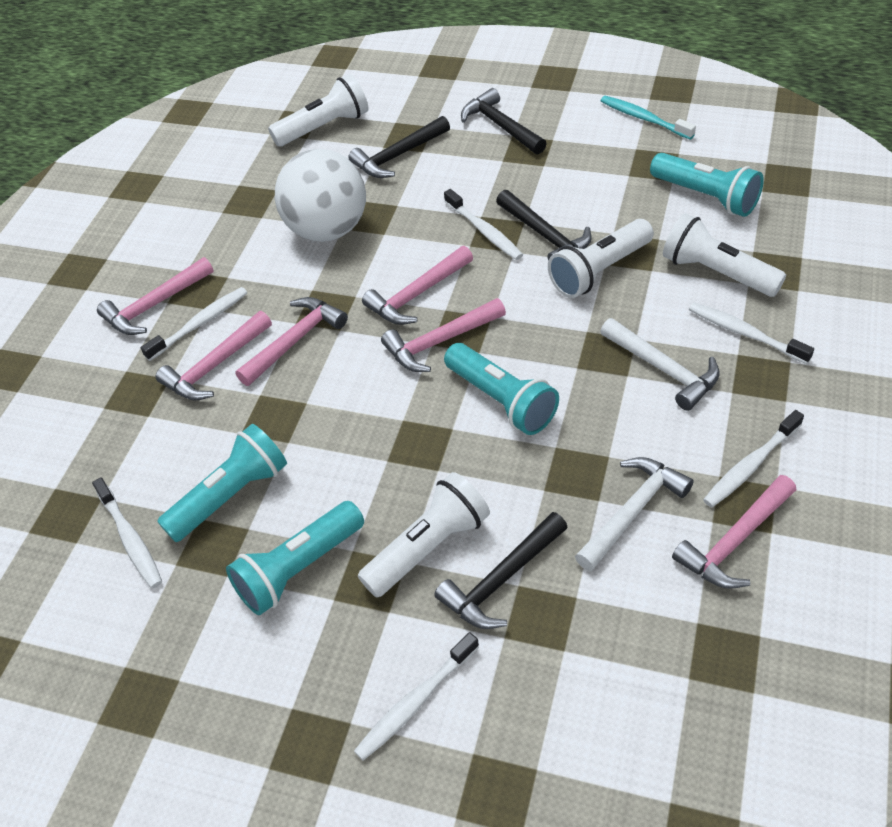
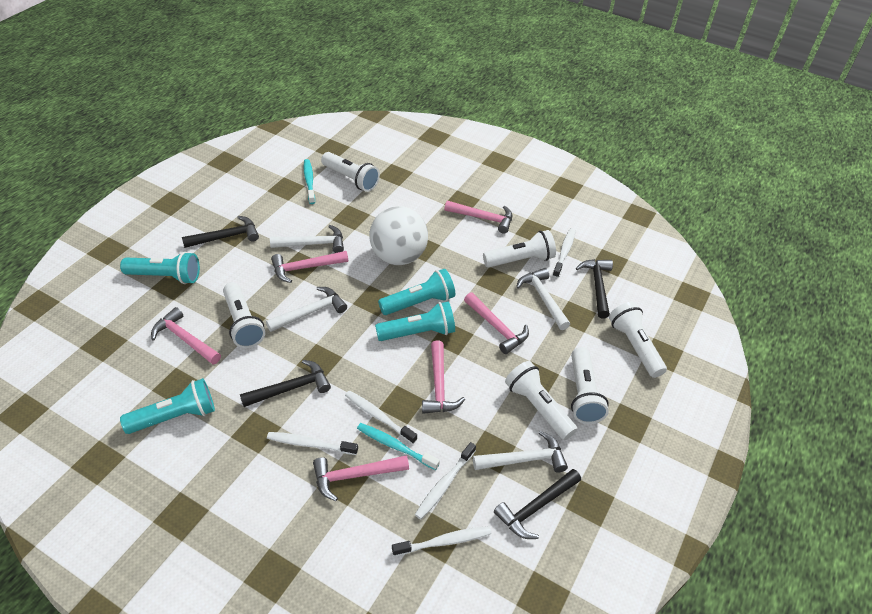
turquoise toothbrush: 1 -> 2
white flashlight: 4 -> 6
white hammer: 2 -> 4
white toothbrush: 6 -> 5

